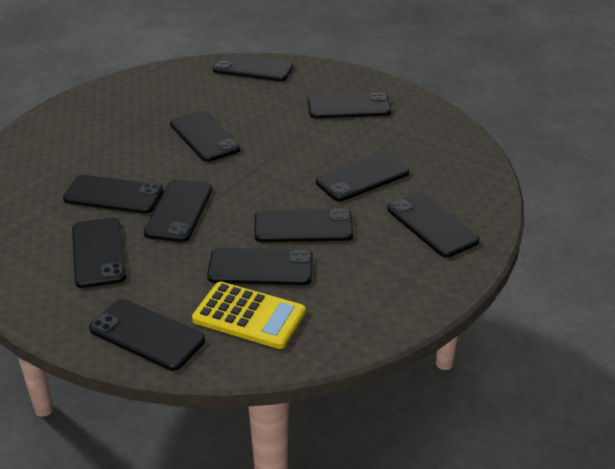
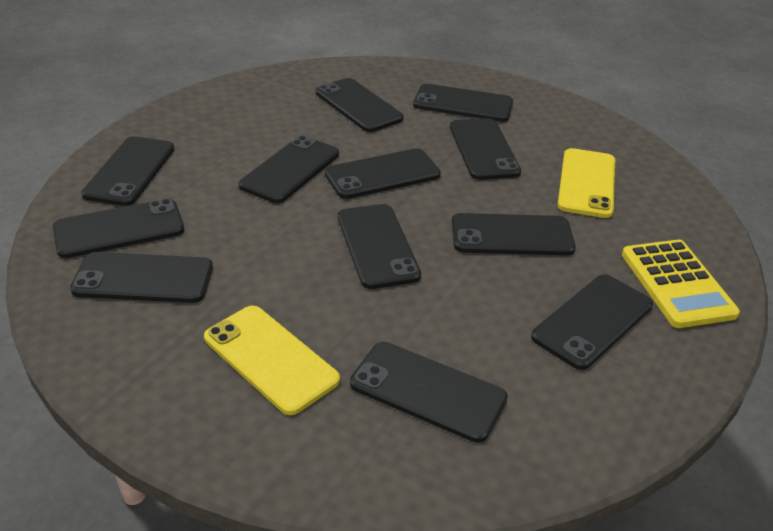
black phone: 11 -> 12
yellow phone: 0 -> 2

